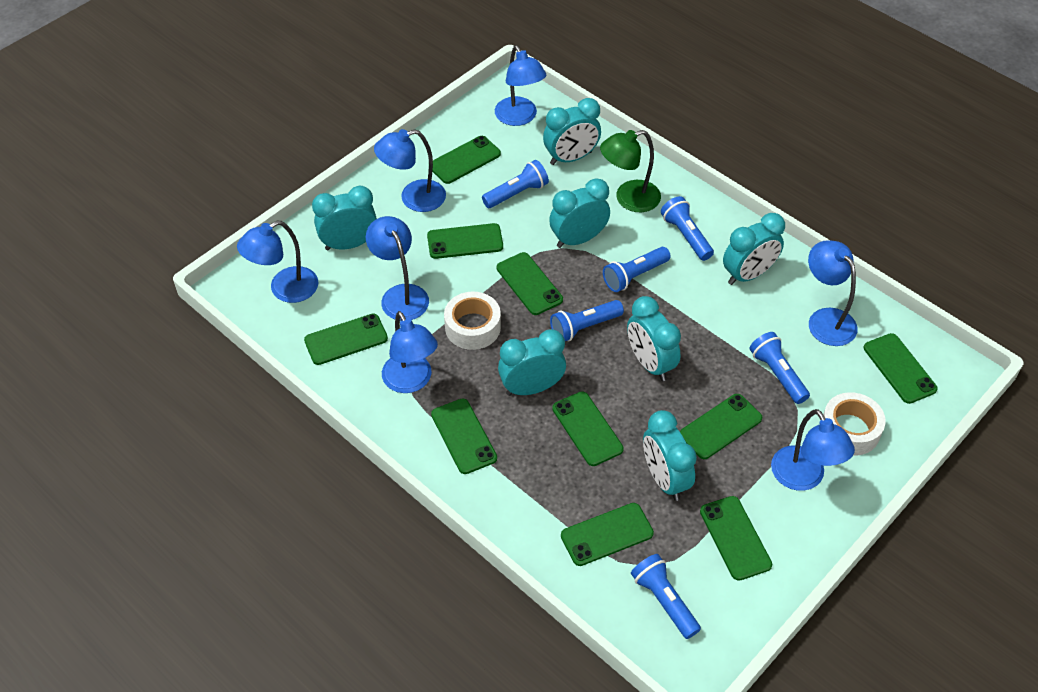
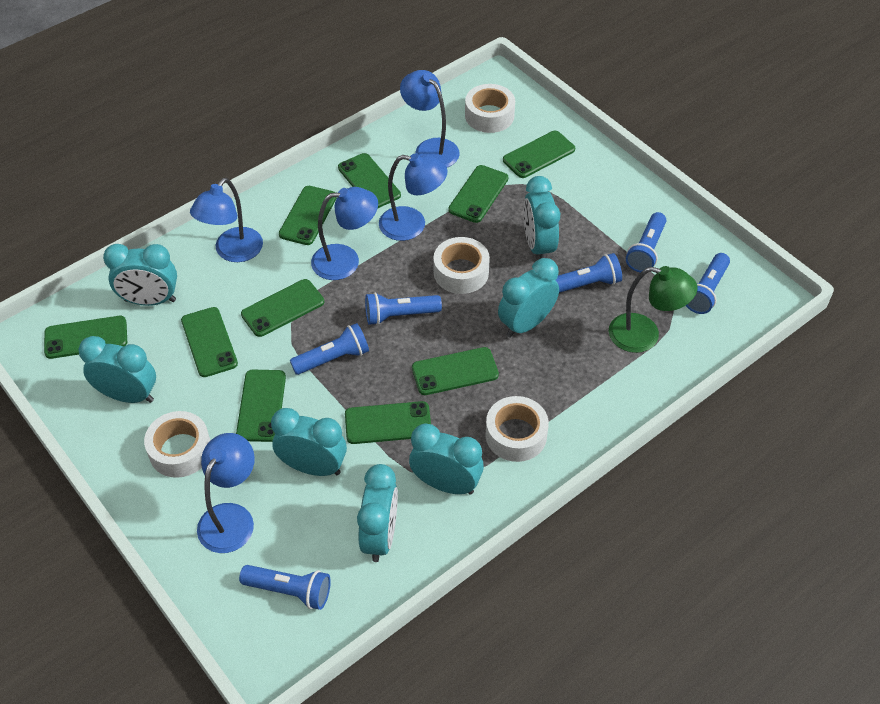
blue lamp: 7 -> 5
white tape: 2 -> 4

